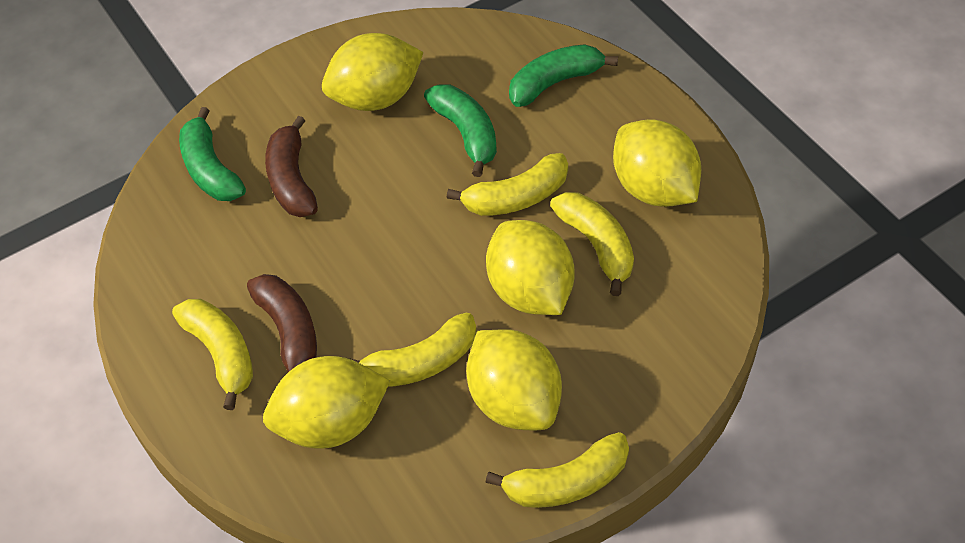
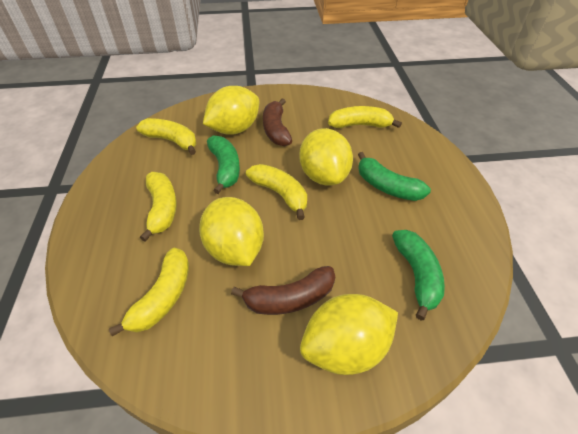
yellow lemon: 5 -> 4

